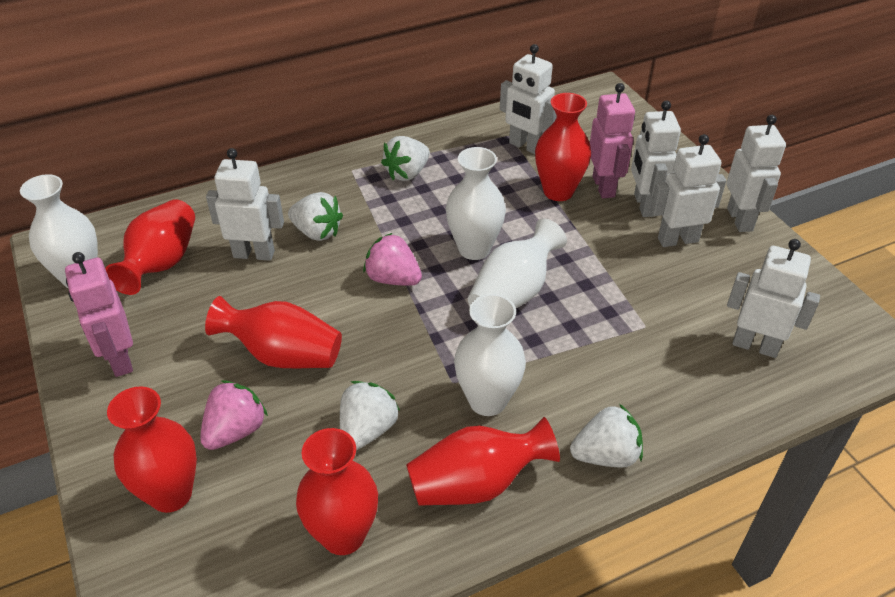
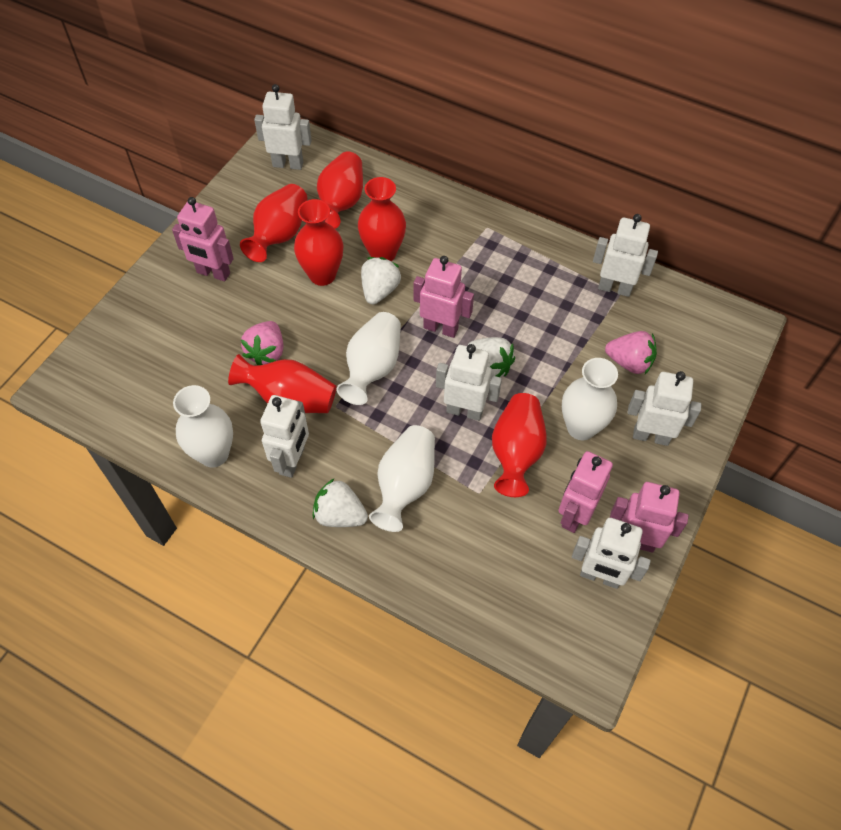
pink robot: 2 -> 4
white strawberry: 4 -> 3

